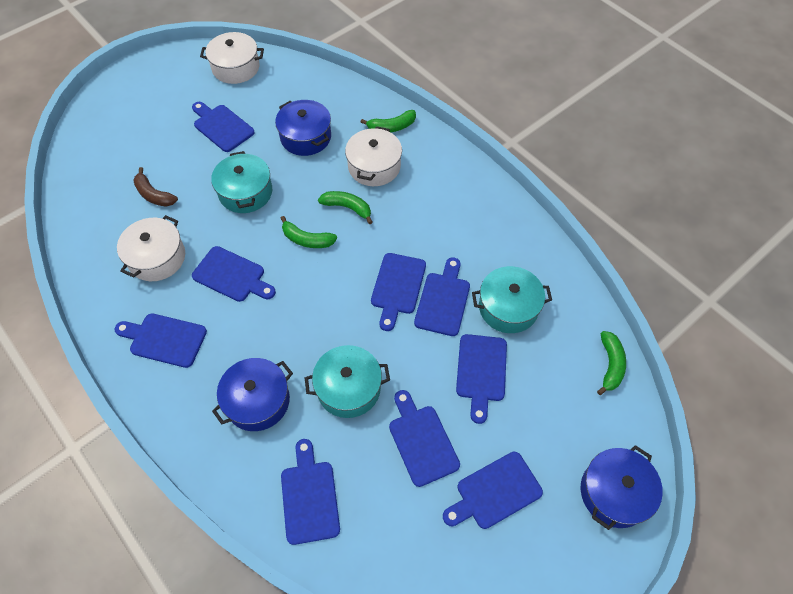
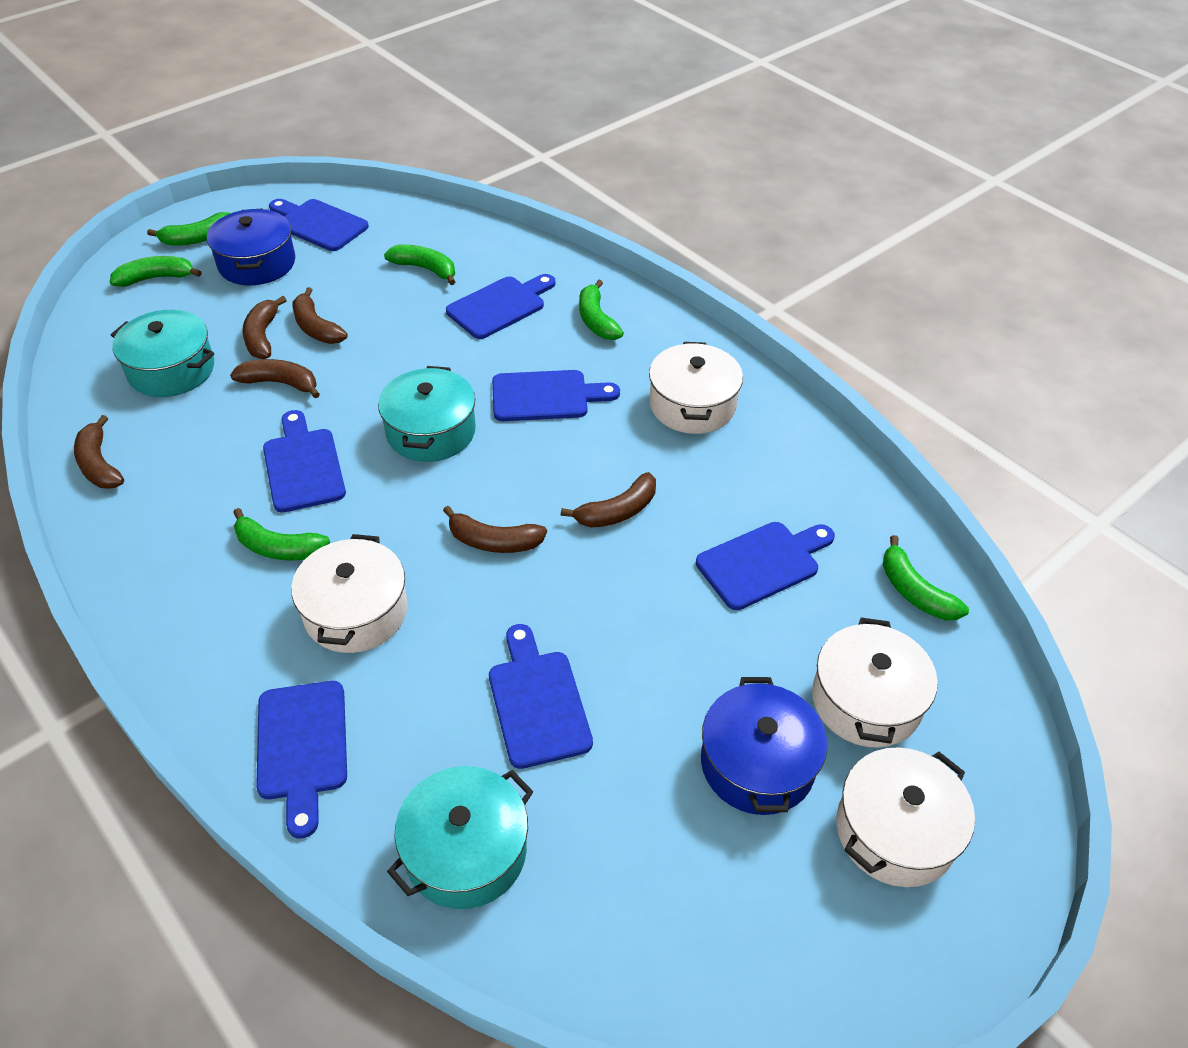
blue cutting board: 9 -> 7
blue pot: 3 -> 2
brown banana: 1 -> 6
green banana: 4 -> 6
white pot: 3 -> 4

